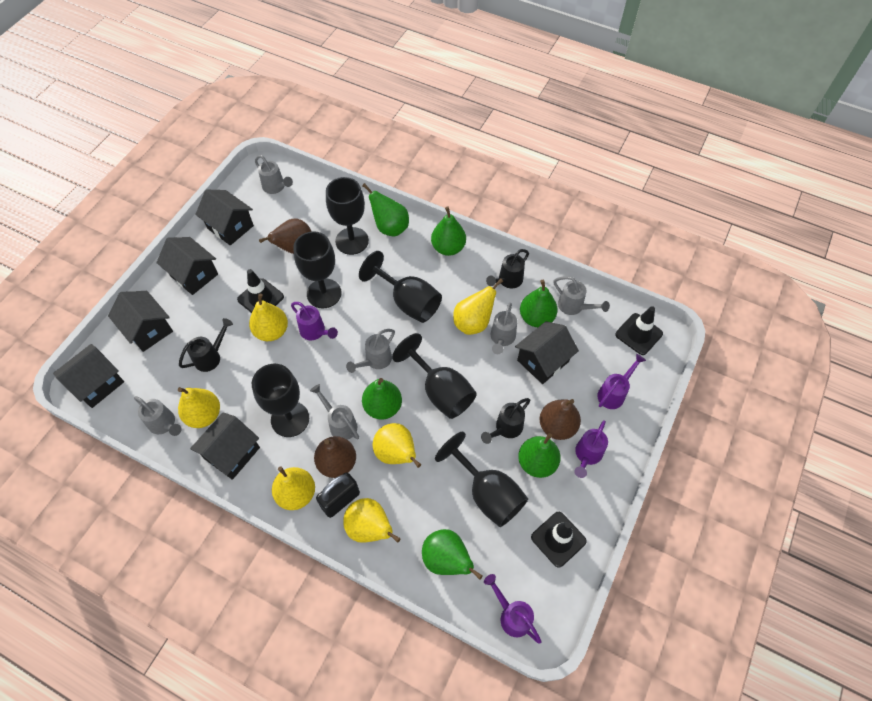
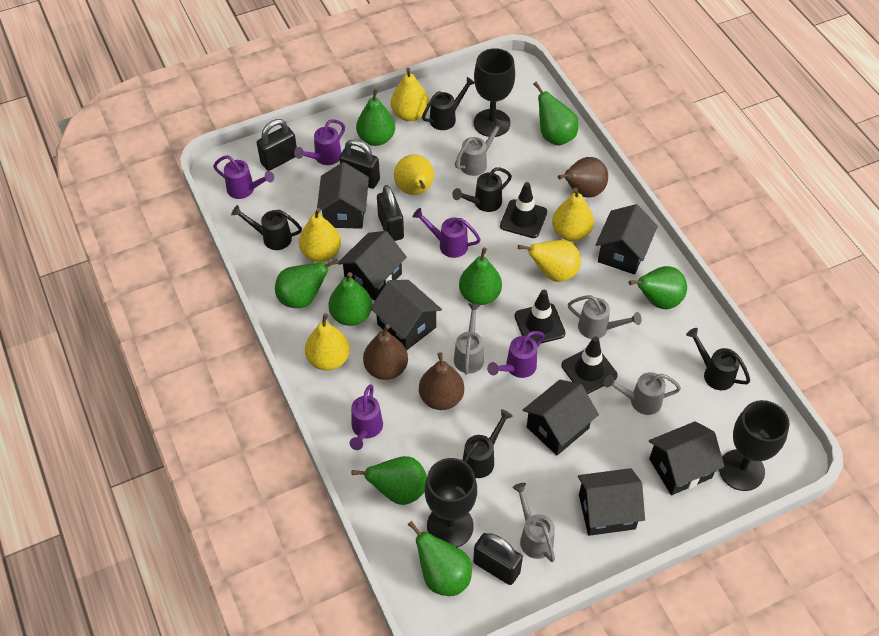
black goblet: 6 -> 3
black house: 6 -> 7
black padlock: 1 -> 4
black watering can: 3 -> 5
green pear: 6 -> 8
grey watering can: 6 -> 5
purple watering can: 4 -> 5

